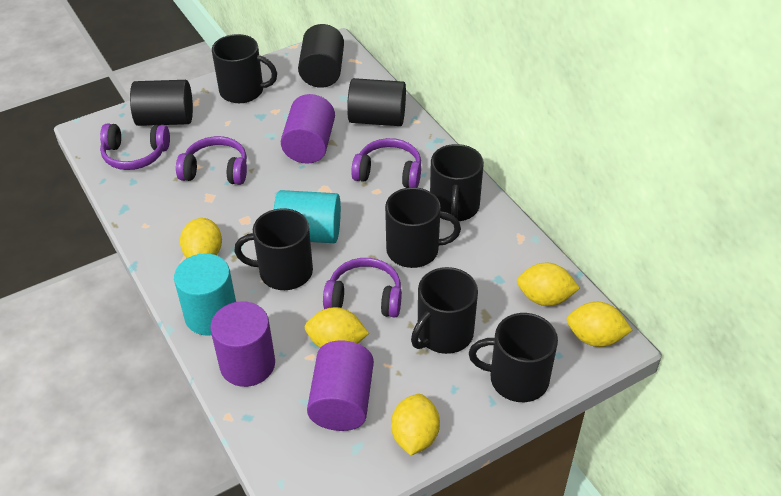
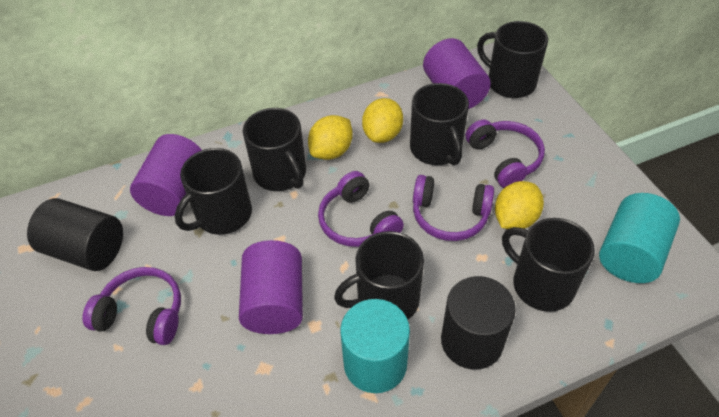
black cylinder: 3 -> 2
yellow lemon: 5 -> 3

